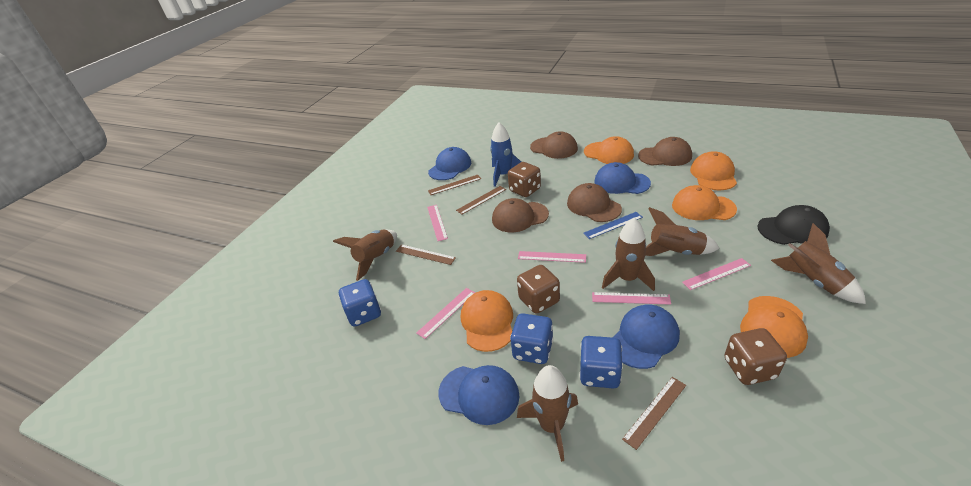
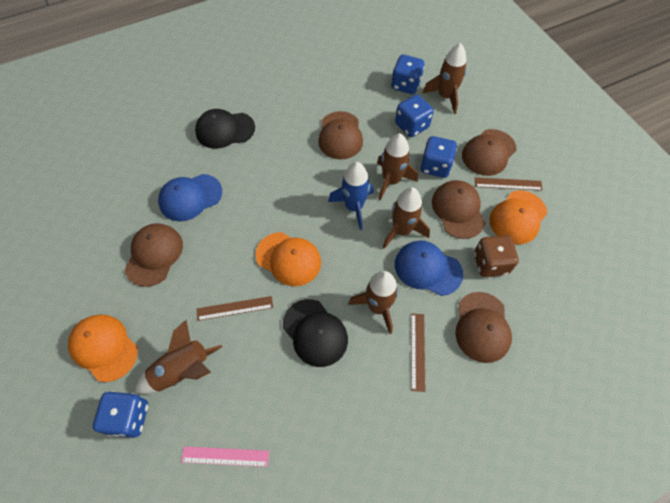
black cap: 1 -> 2
blue cap: 4 -> 2
blue dice: 3 -> 4
blue ruler: 1 -> 0
brown cap: 4 -> 5
brown dice: 3 -> 1
brown ruler: 4 -> 3
orange cap: 5 -> 3
pink ruler: 5 -> 1

